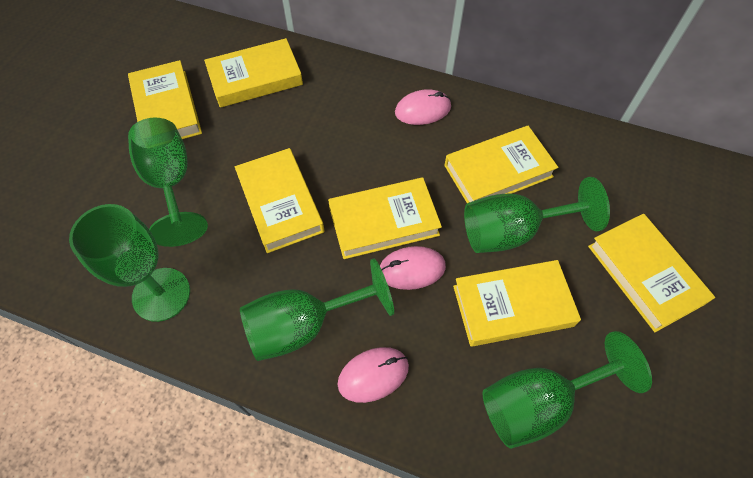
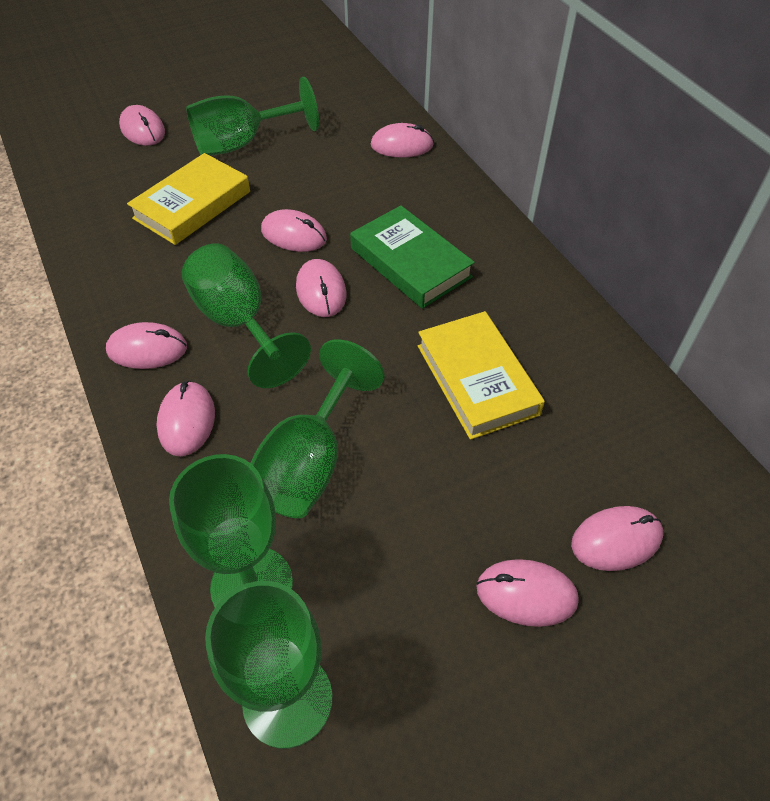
green book: 0 -> 1
pink mouse: 3 -> 8
yellow book: 7 -> 2

